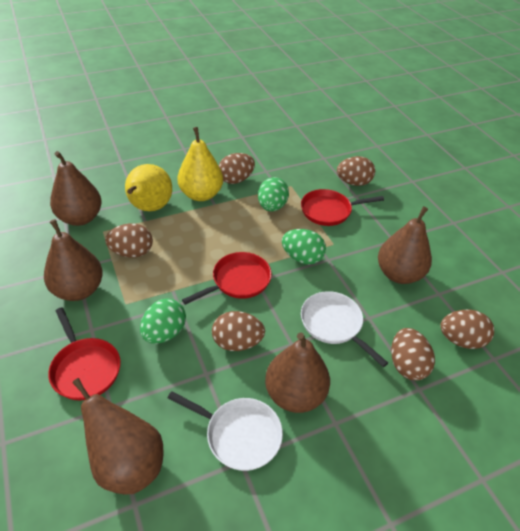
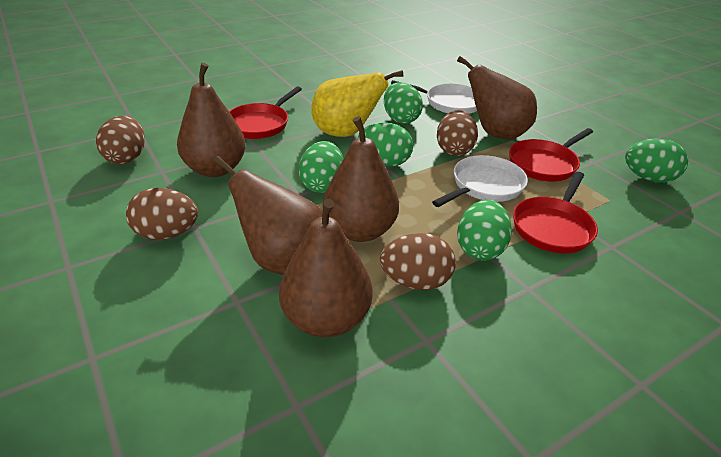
brown egg: 6 -> 4
green egg: 3 -> 5
yellow pear: 2 -> 1

